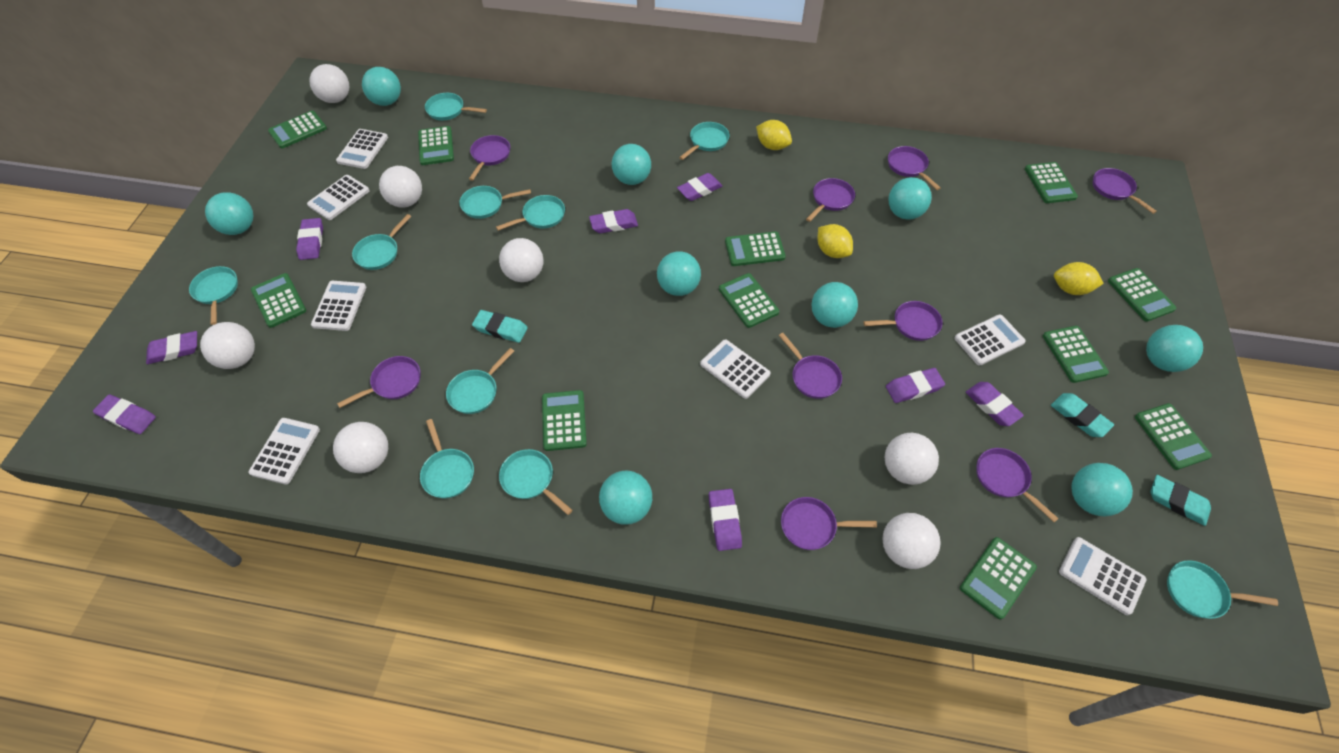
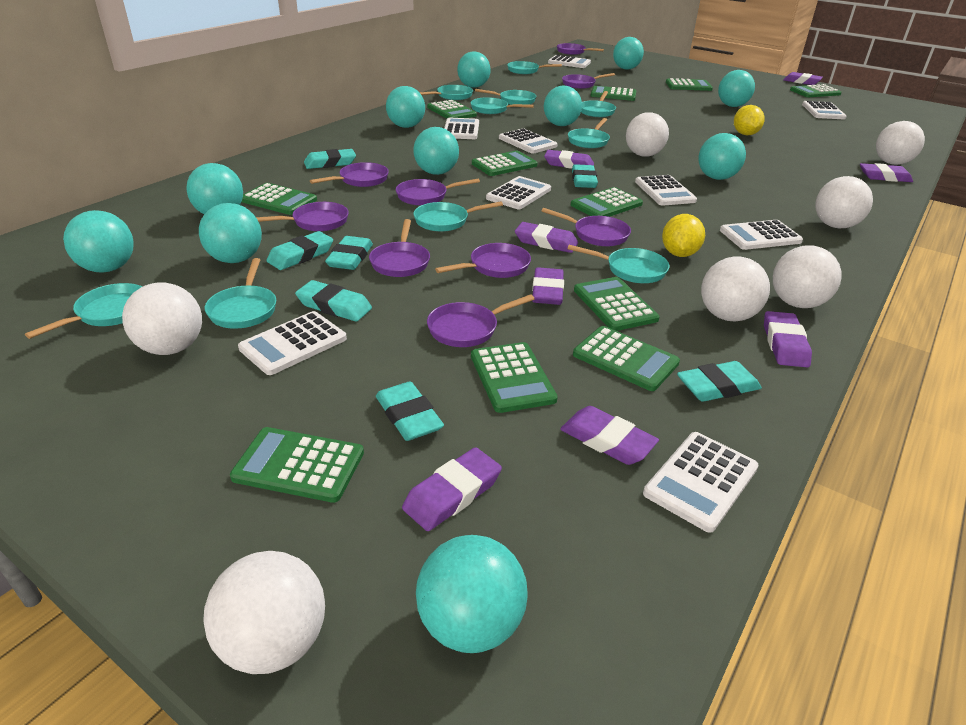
turquoise ball: 9 -> 11
turquoise eraser: 3 -> 7
white calculator: 7 -> 9
yellow lemon: 3 -> 2

